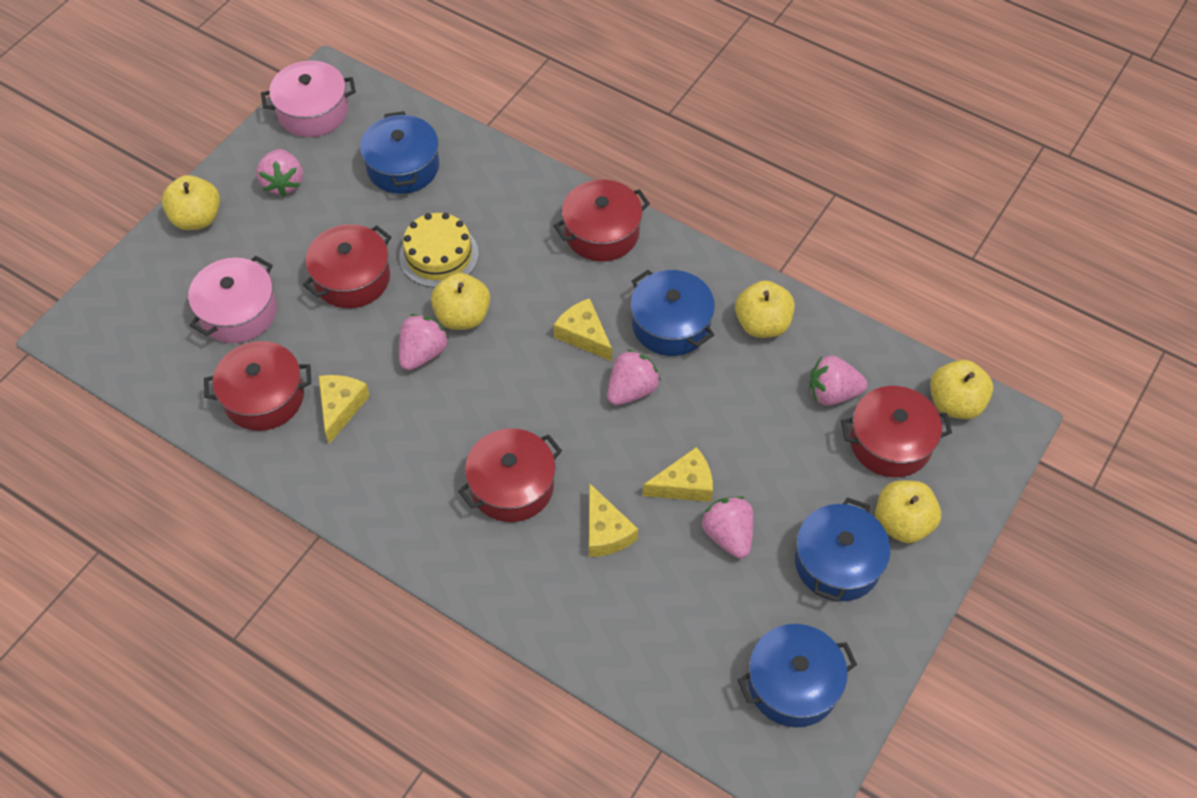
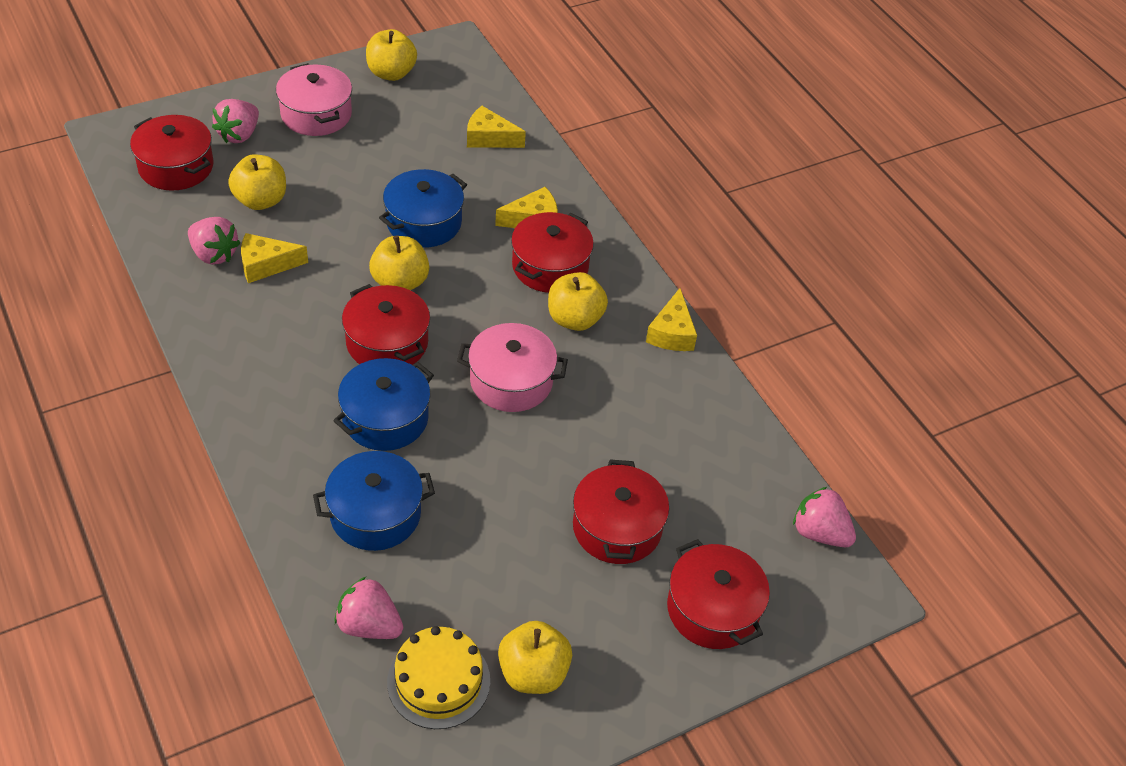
blue pot: 4 -> 3
pink strawberry: 5 -> 4

